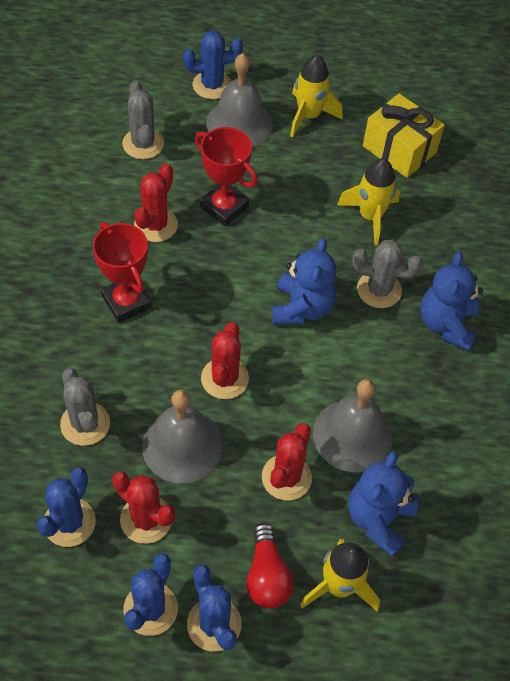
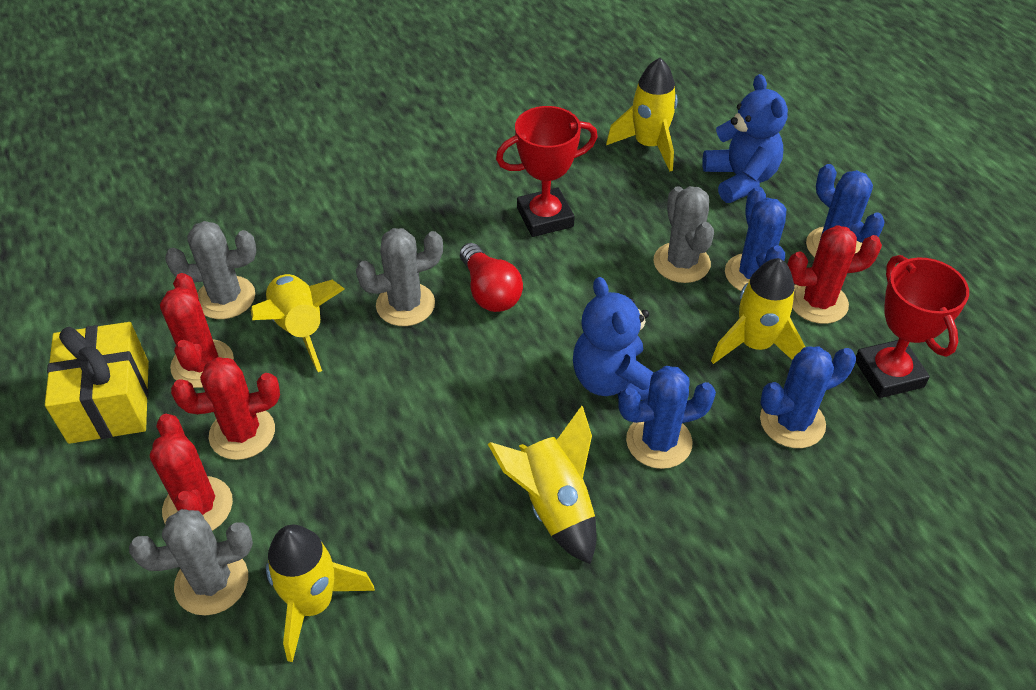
blue teddy bear: 3 -> 2
grey bell: 3 -> 0
grey cactus: 3 -> 4
yellow rocket: 3 -> 5

